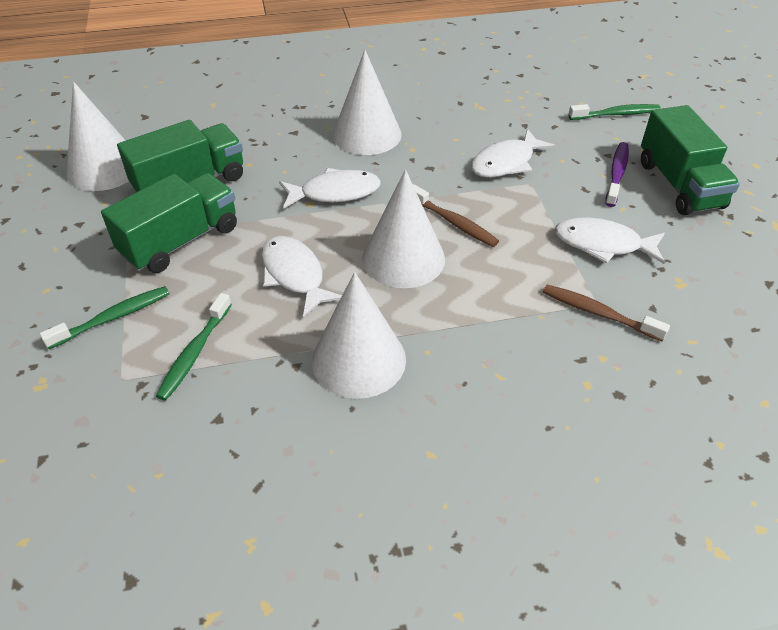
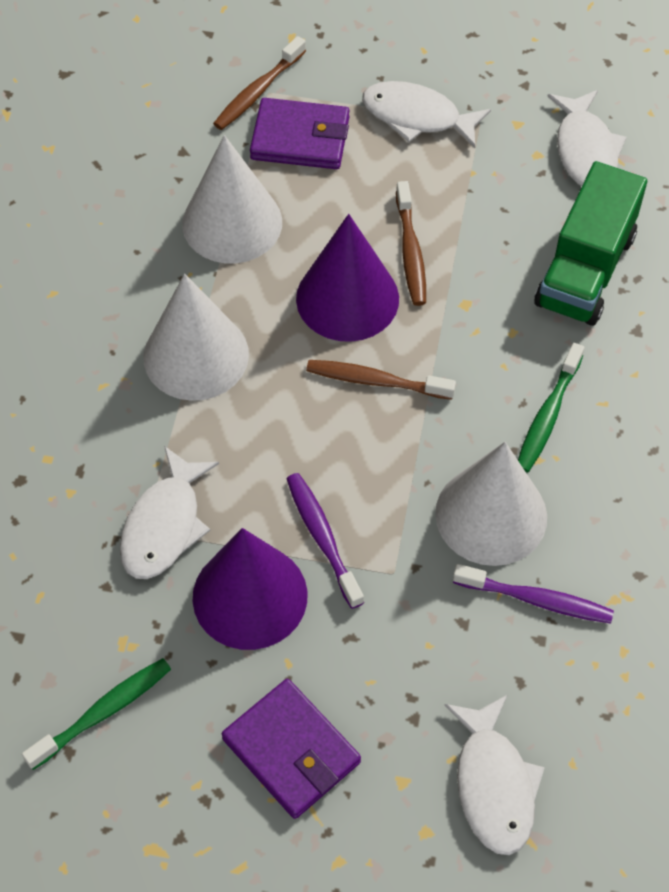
brown toothbrush: 2 -> 3
green toothbrush: 3 -> 2
green truck: 3 -> 1
purple cone: 0 -> 2
purple toothbrush: 1 -> 2
purple wallet: 0 -> 2
white cone: 4 -> 3

